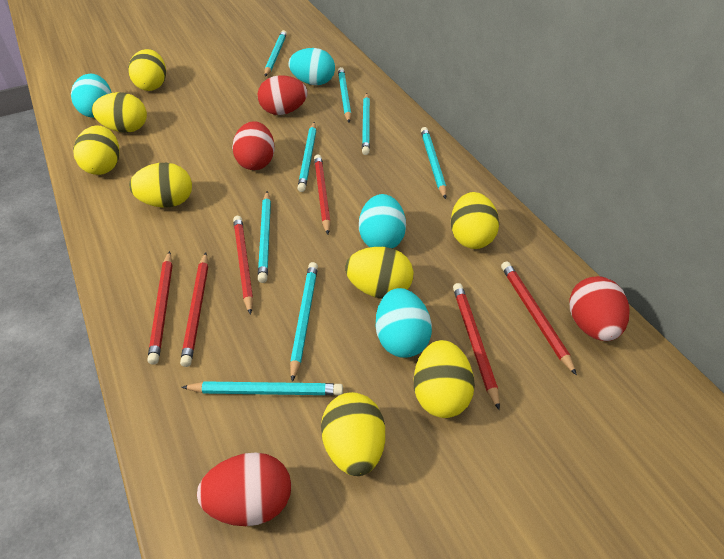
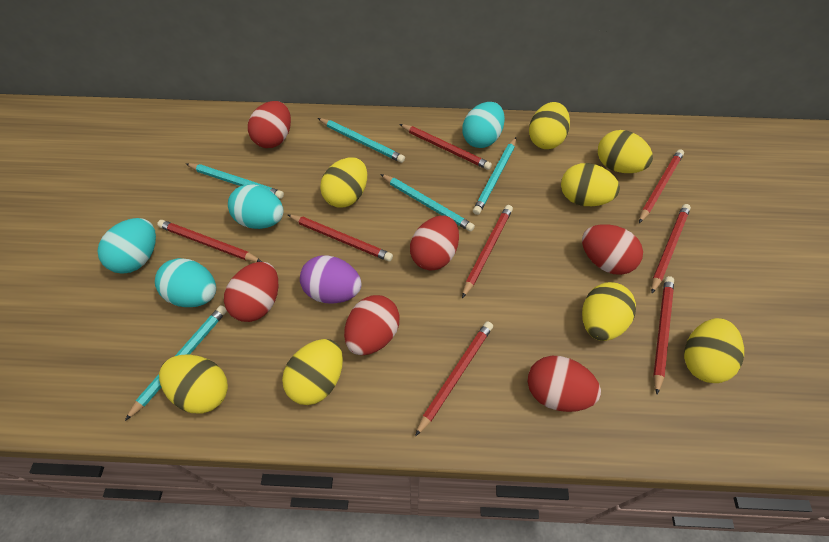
purple egg: 0 -> 1
red egg: 4 -> 6
red pencil: 6 -> 8
turquoise pencil: 8 -> 5

